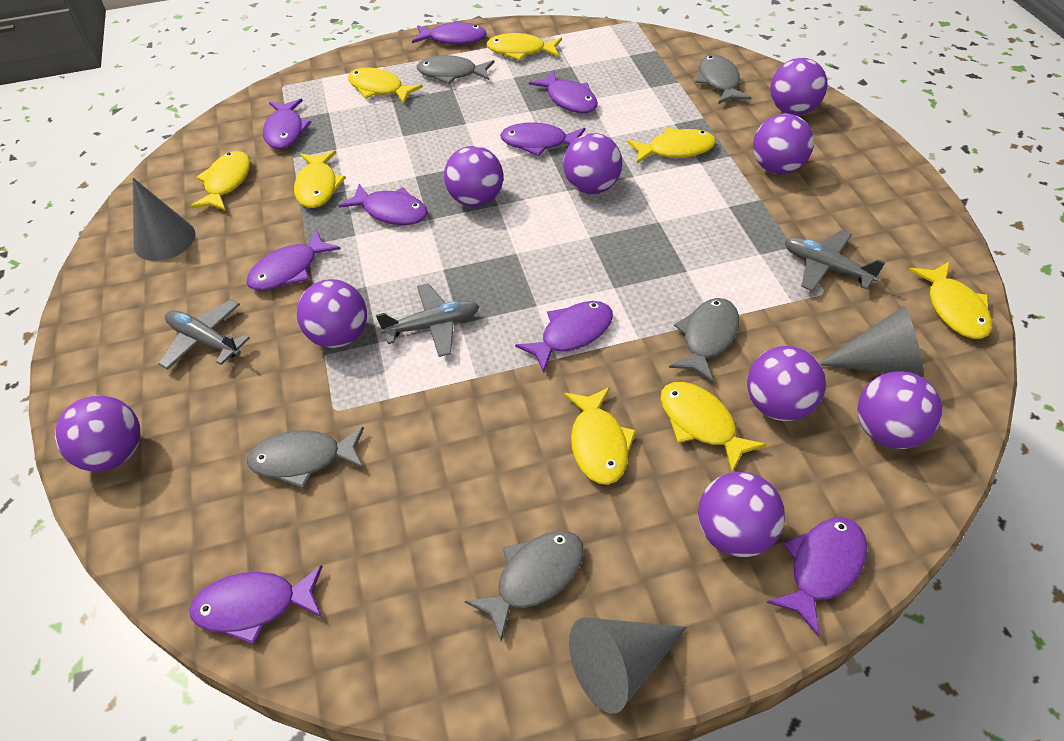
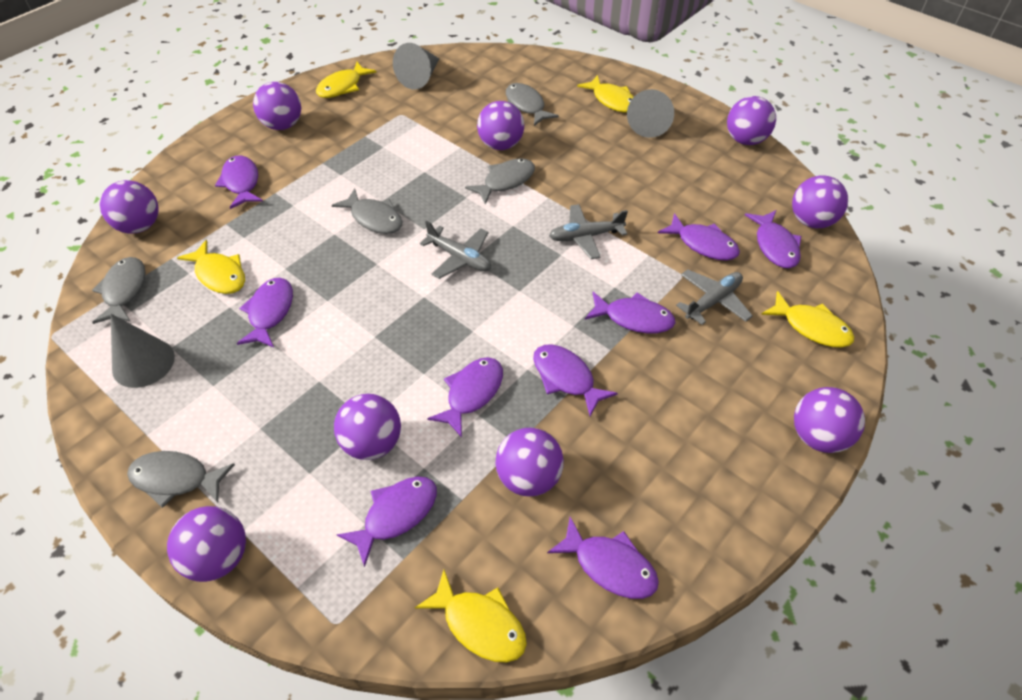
yellow fish: 8 -> 5

